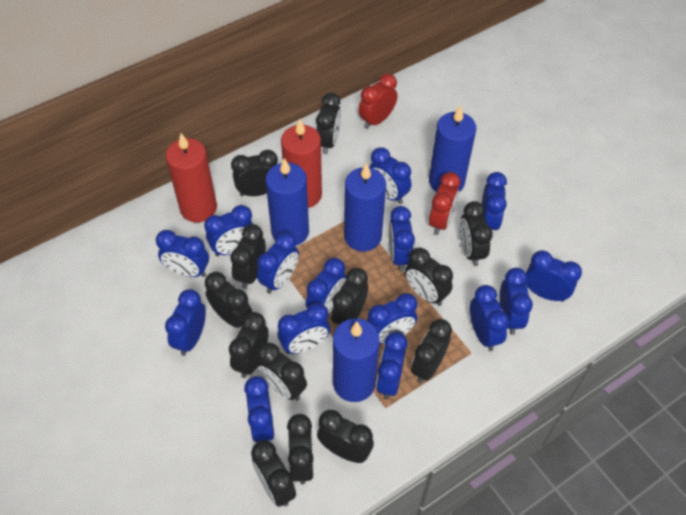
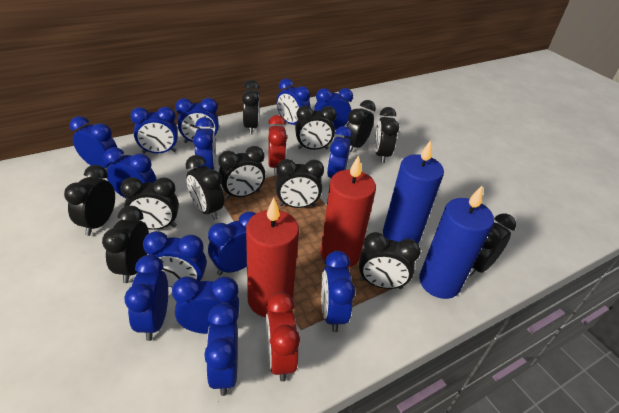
black clock: 13 -> 12
blue candle: 4 -> 2
blue clock: 15 -> 14

